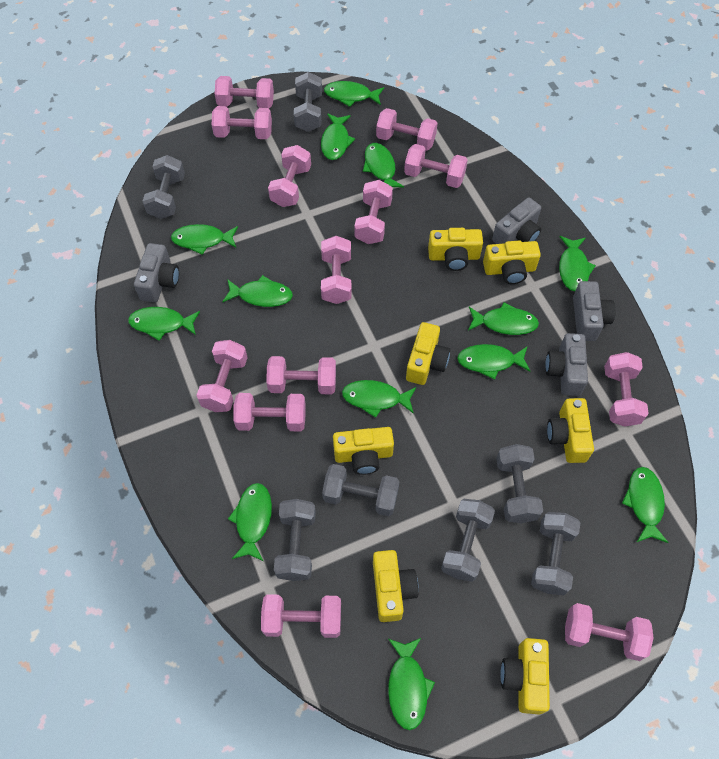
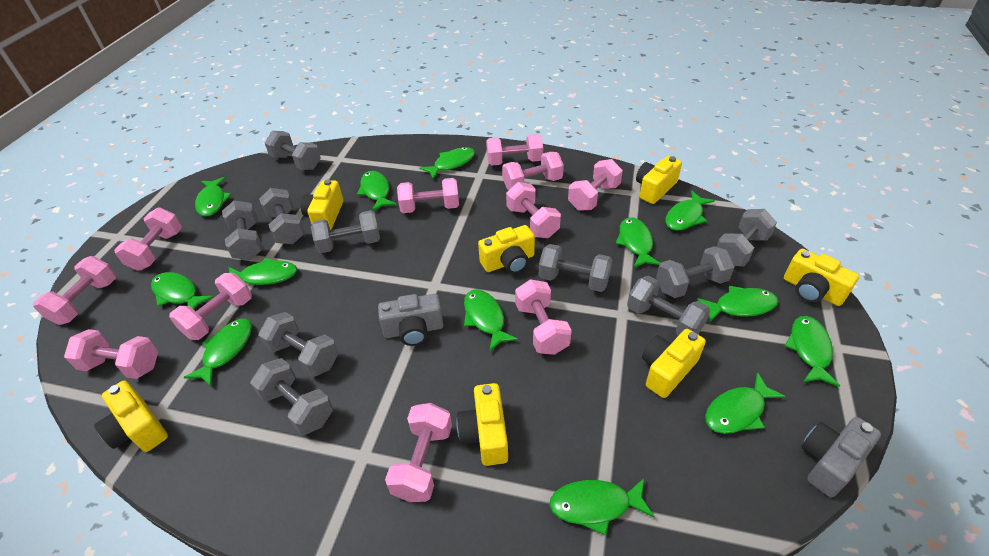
grey camera: 4 -> 2
grey dumbbell: 7 -> 10
pink dumbbell: 13 -> 11

